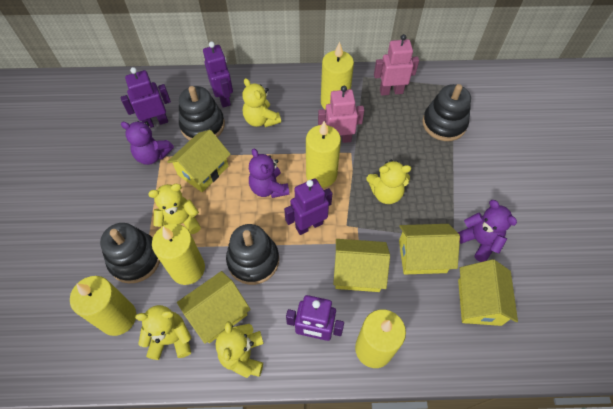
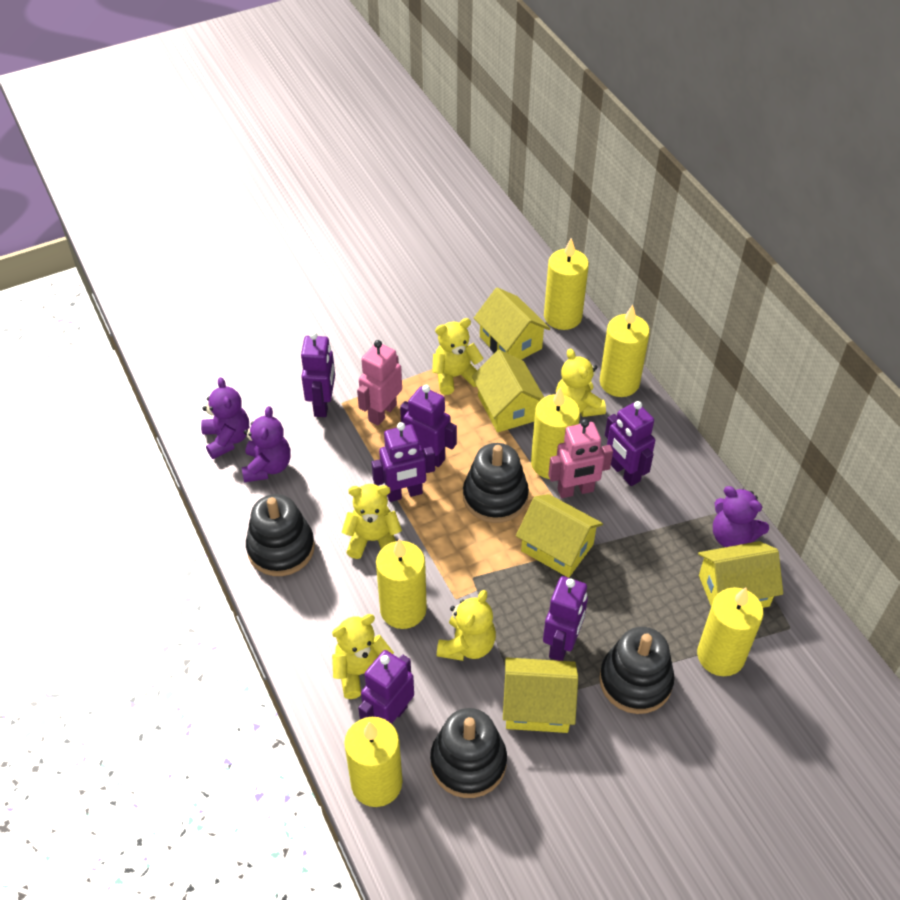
purple robot: 4 -> 6
yellow candle: 5 -> 6

